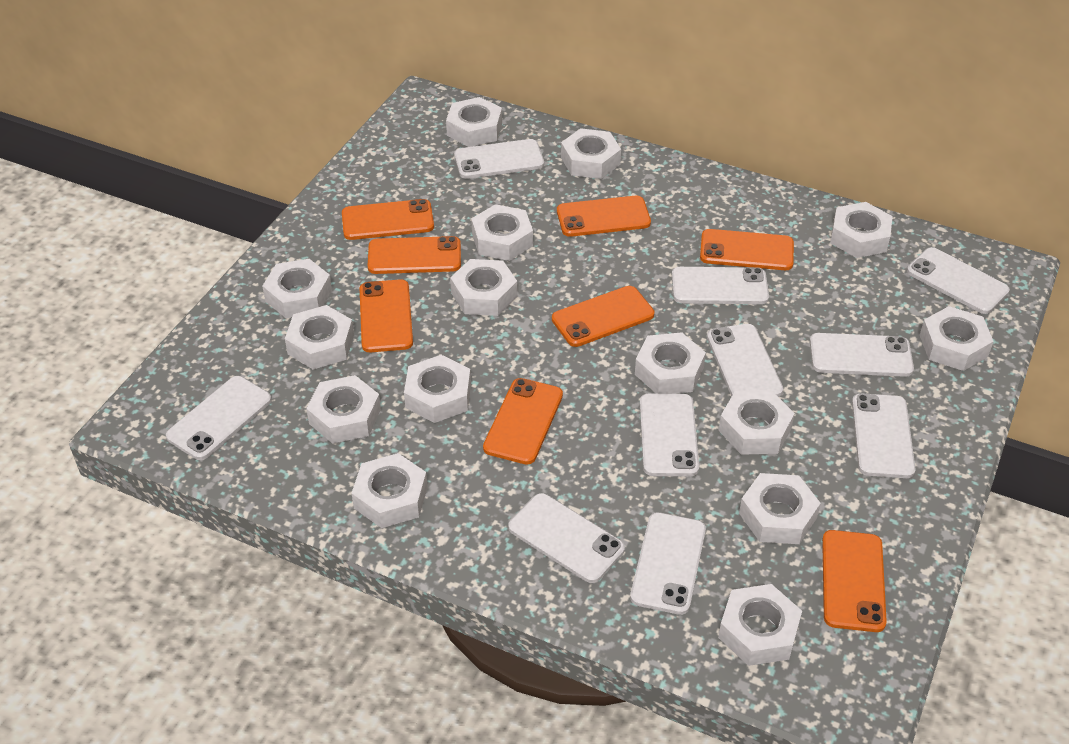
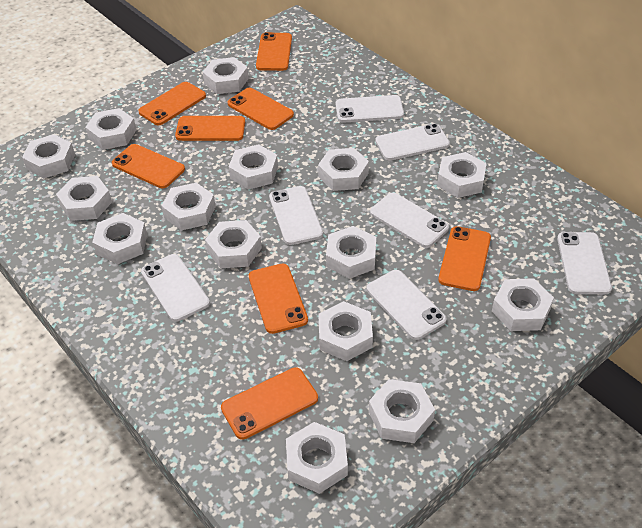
white phone: 10 -> 7

